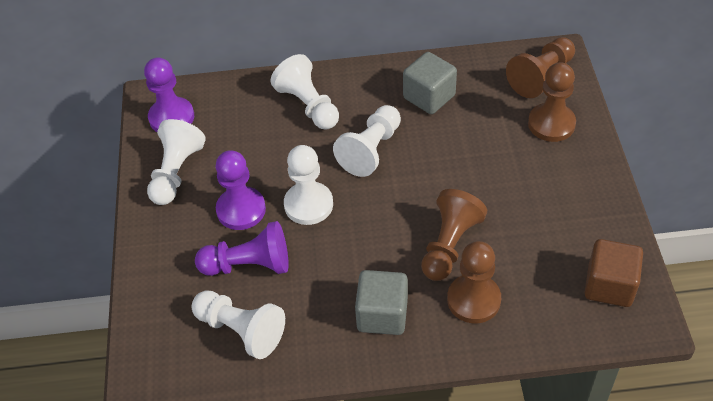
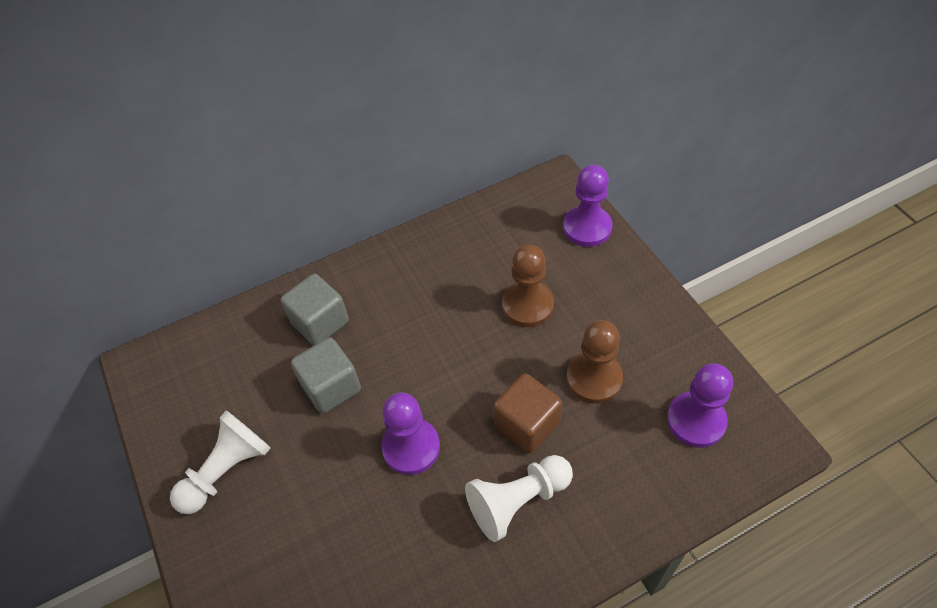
brown pawn: 4 -> 2
white pawn: 5 -> 2

